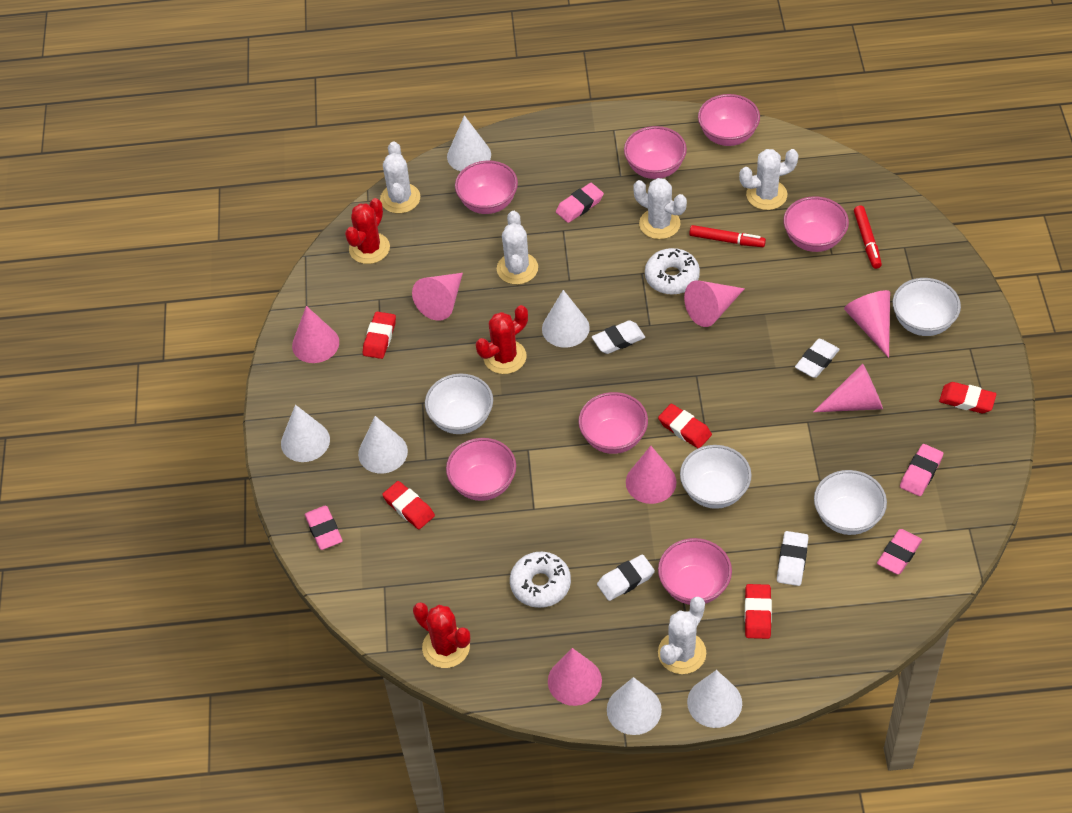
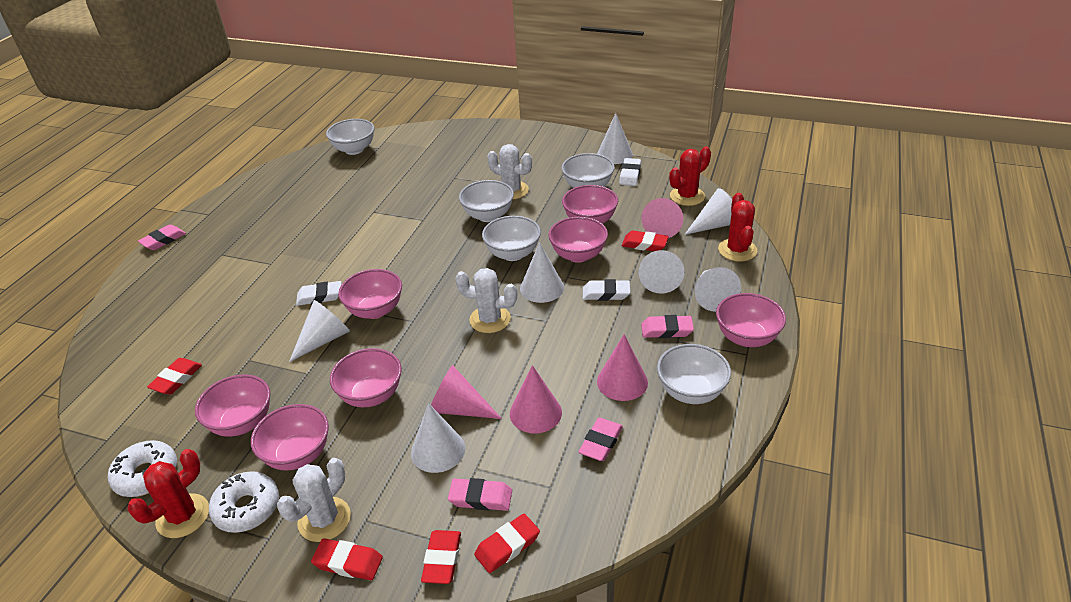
pink cone: 7 -> 4
red marker: 2 -> 0
white bowl: 4 -> 5
white cactus: 5 -> 3
white cone: 6 -> 7
white eraser: 4 -> 3

